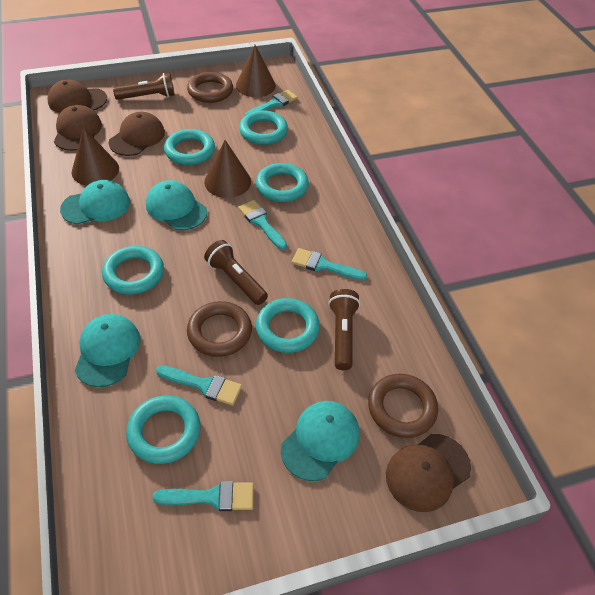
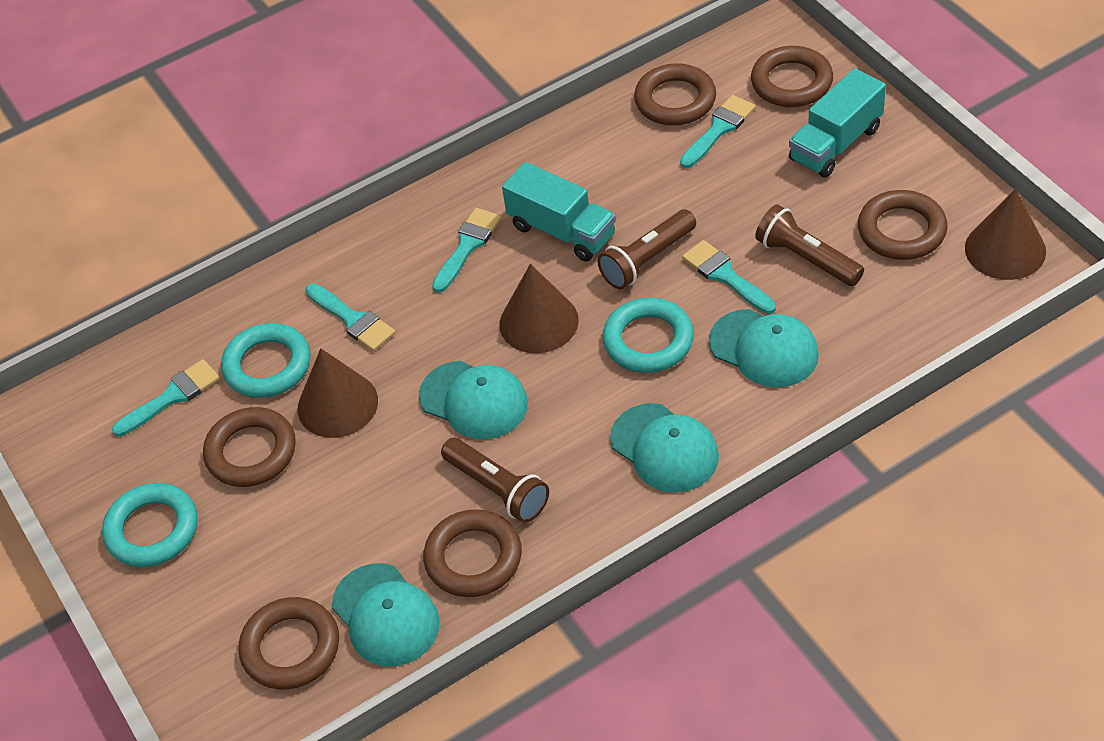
brown cap: 4 -> 0
brown ring: 3 -> 6
turquoise ring: 6 -> 3
turquoise truck: 0 -> 2

